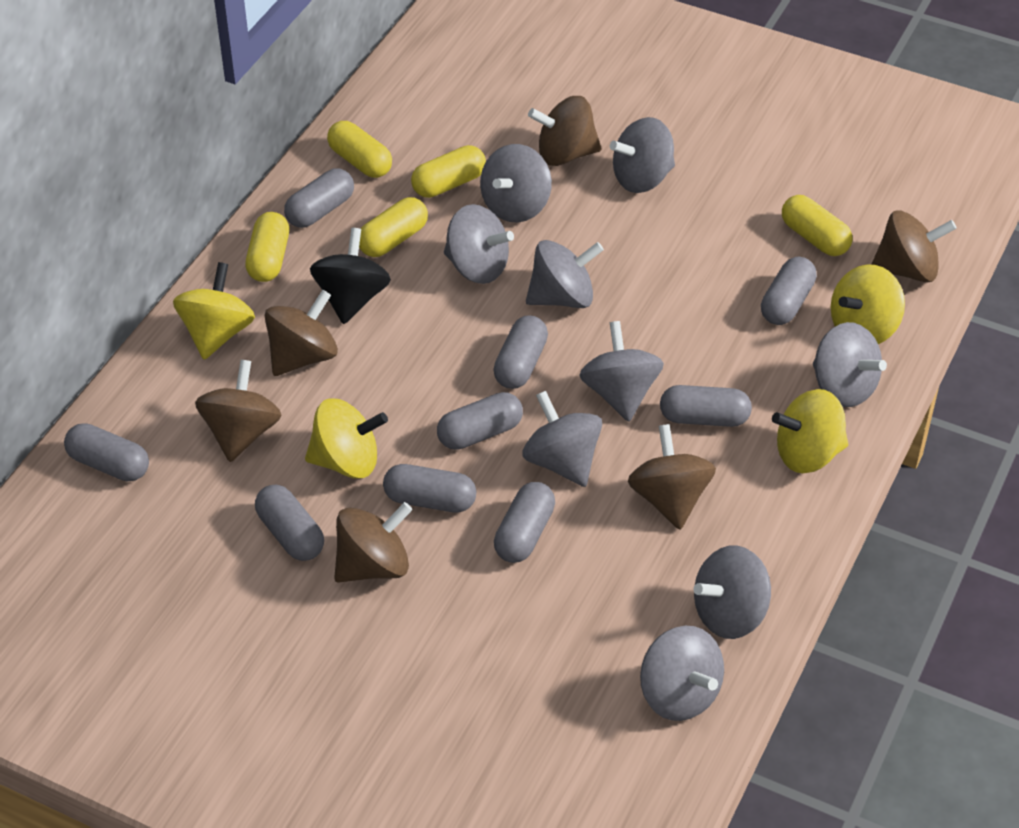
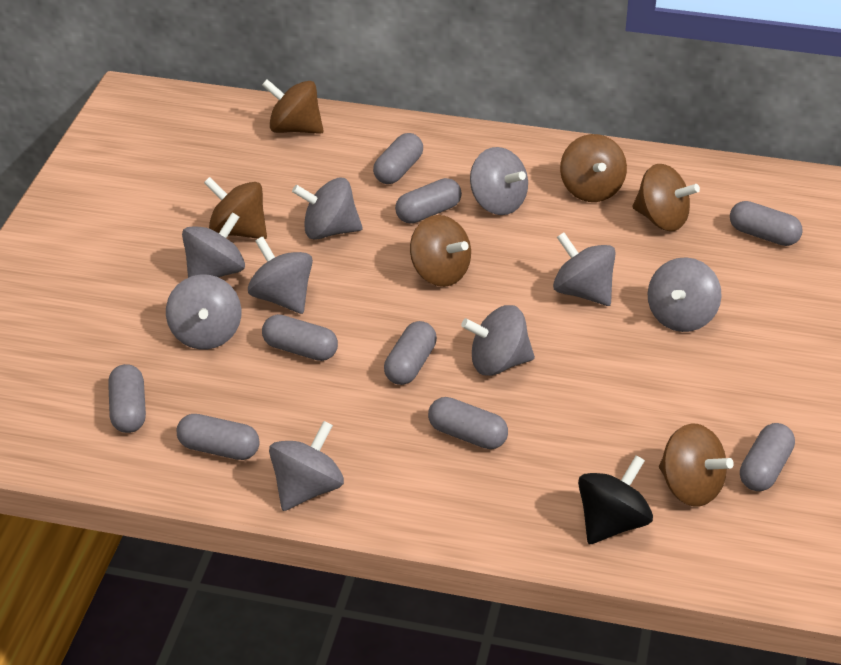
yellow capsule: 5 -> 0
yellow spinning top: 4 -> 0

